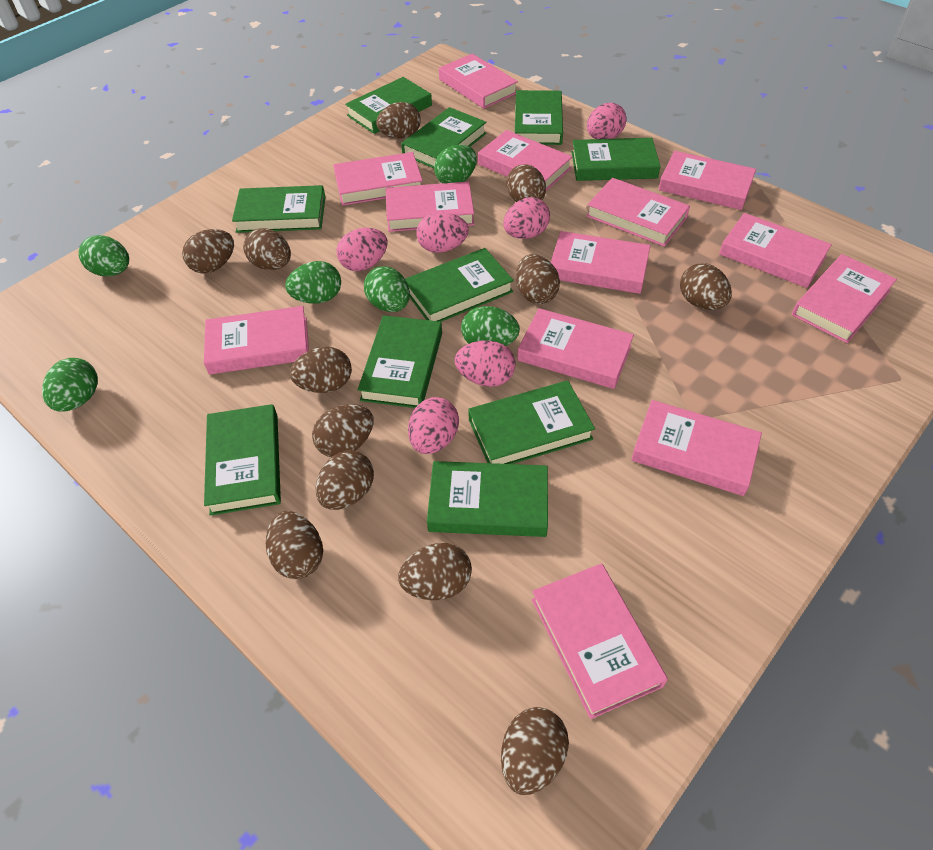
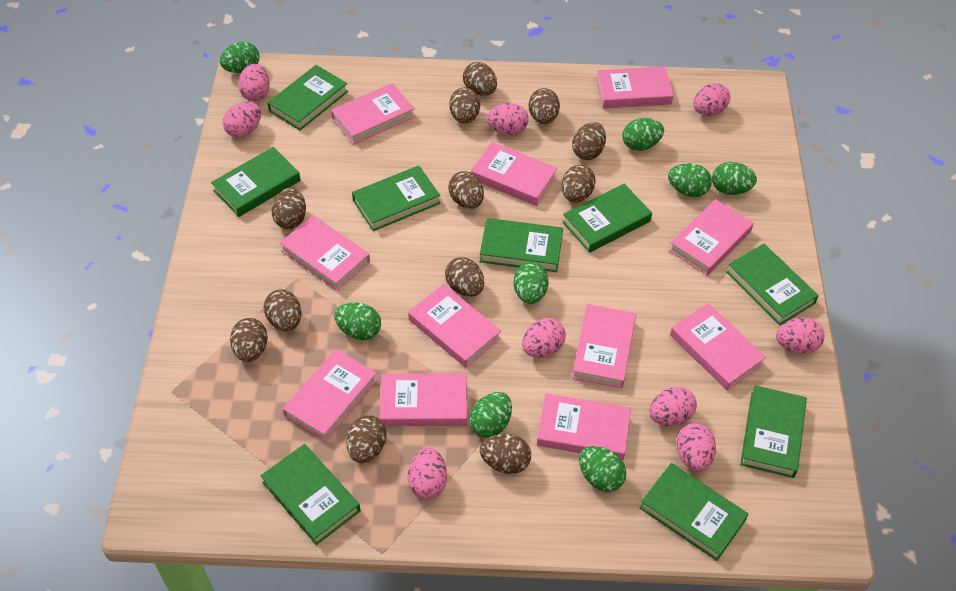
green book: 10 -> 9
green egg: 6 -> 8
pink book: 13 -> 11
pink egg: 6 -> 9

